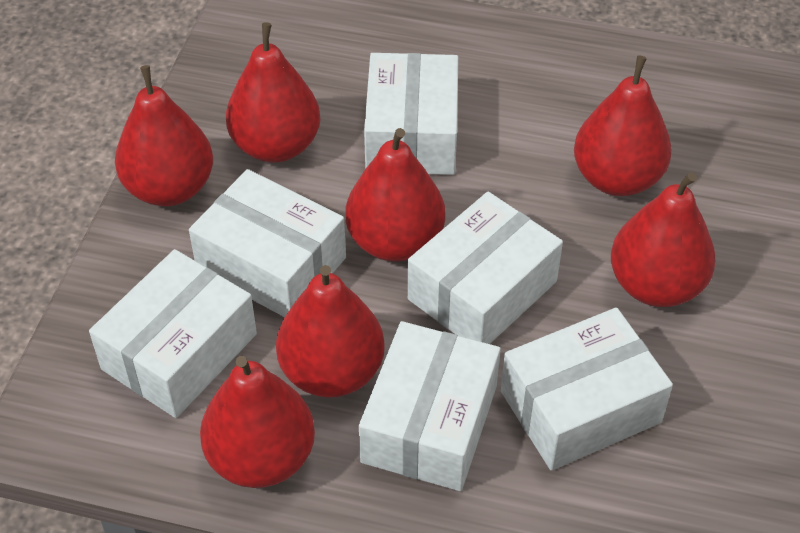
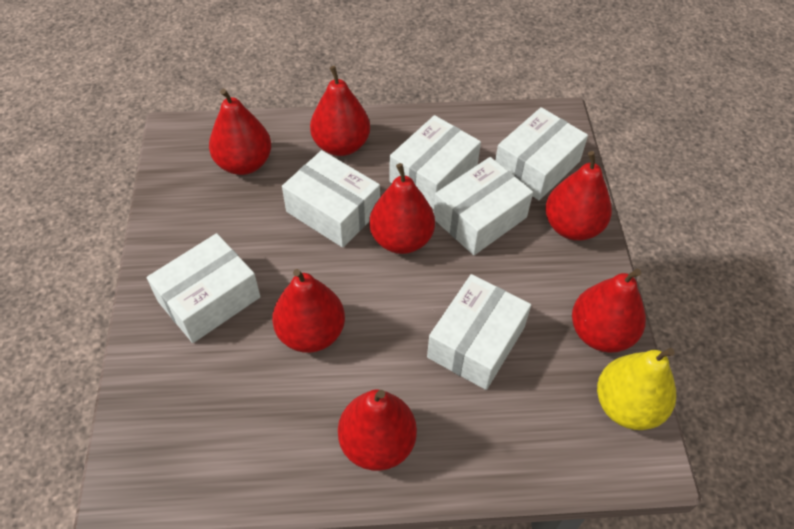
yellow pear: 0 -> 1

